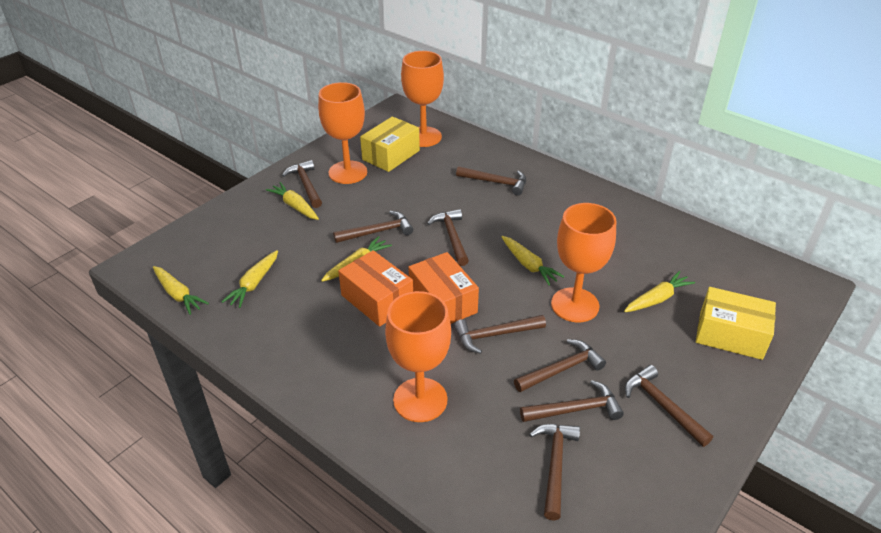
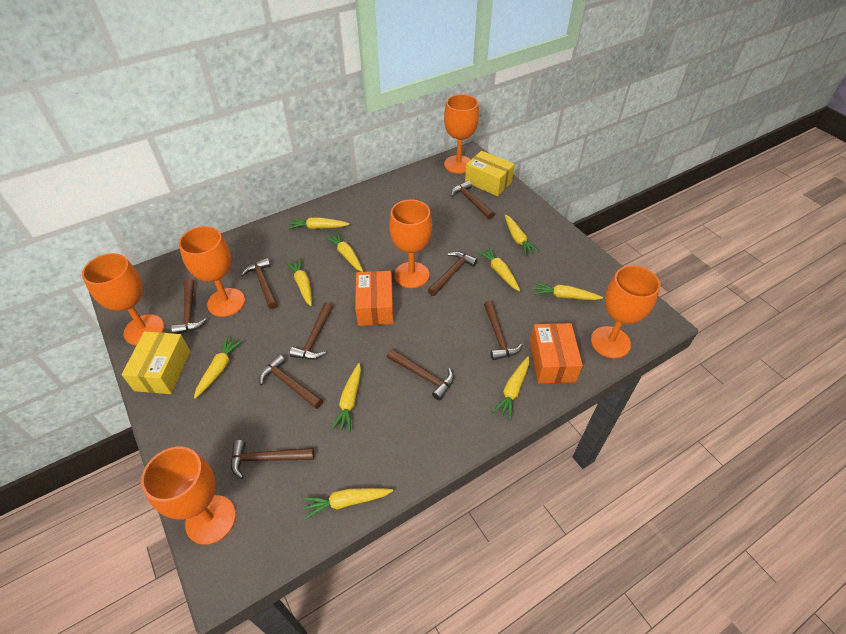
orange goblet: 4 -> 6
yellow carrot: 6 -> 10

